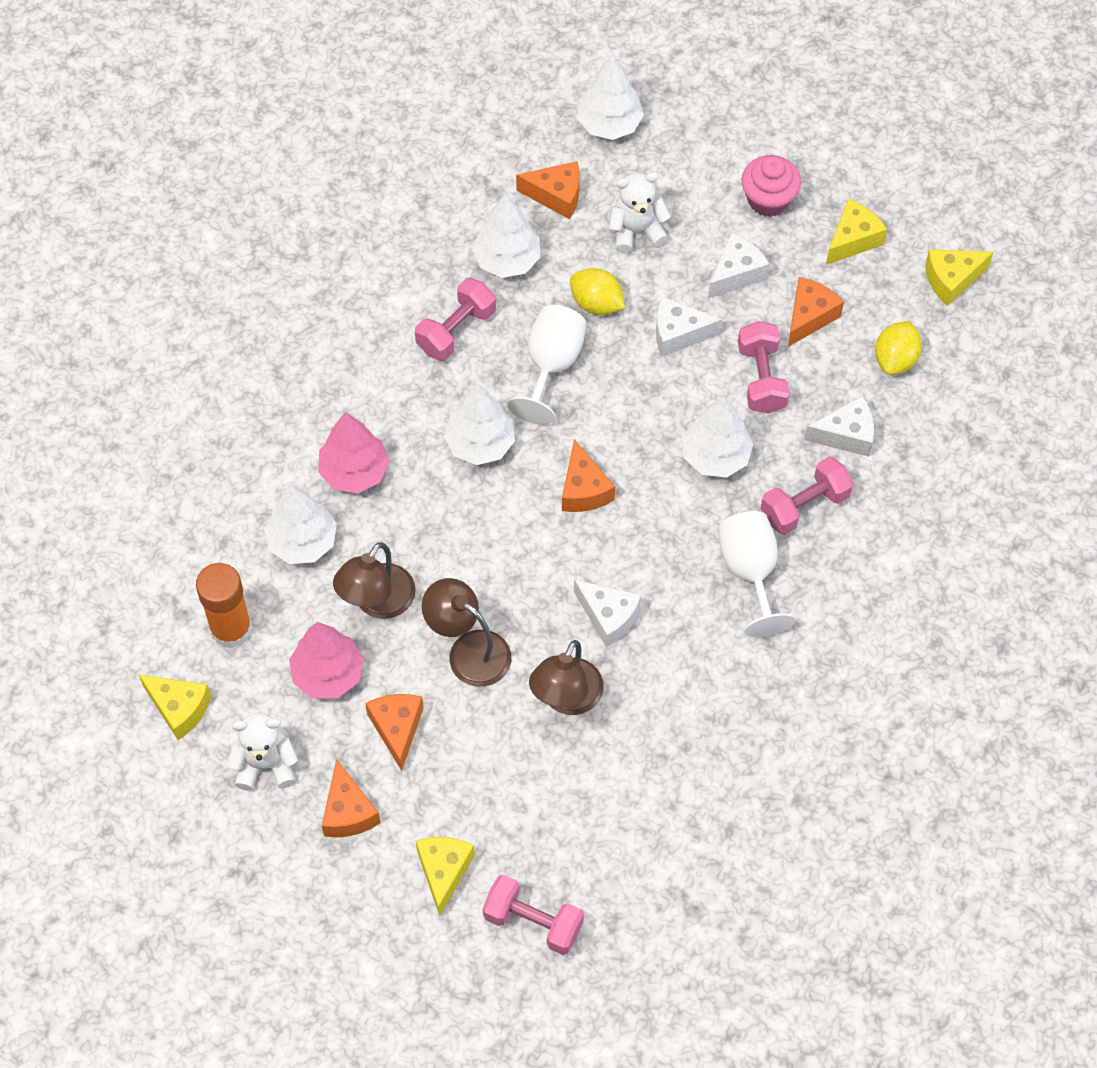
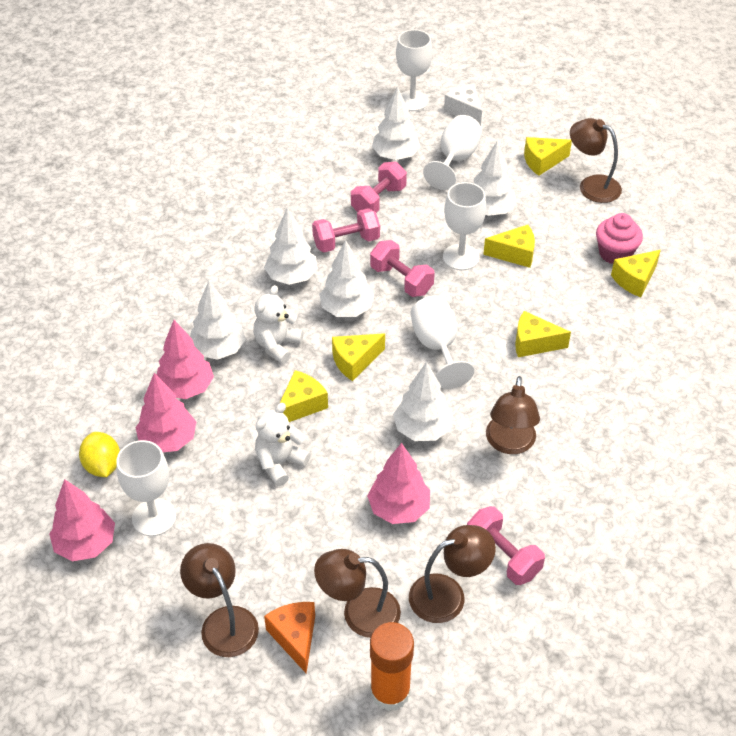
brown lamp: 3 -> 5
orange cheese: 5 -> 1
pink tree: 2 -> 4
white cheese: 4 -> 1
white goblet: 2 -> 5
white tree: 5 -> 6
yellow cheese: 4 -> 6
yellow lemon: 2 -> 1

